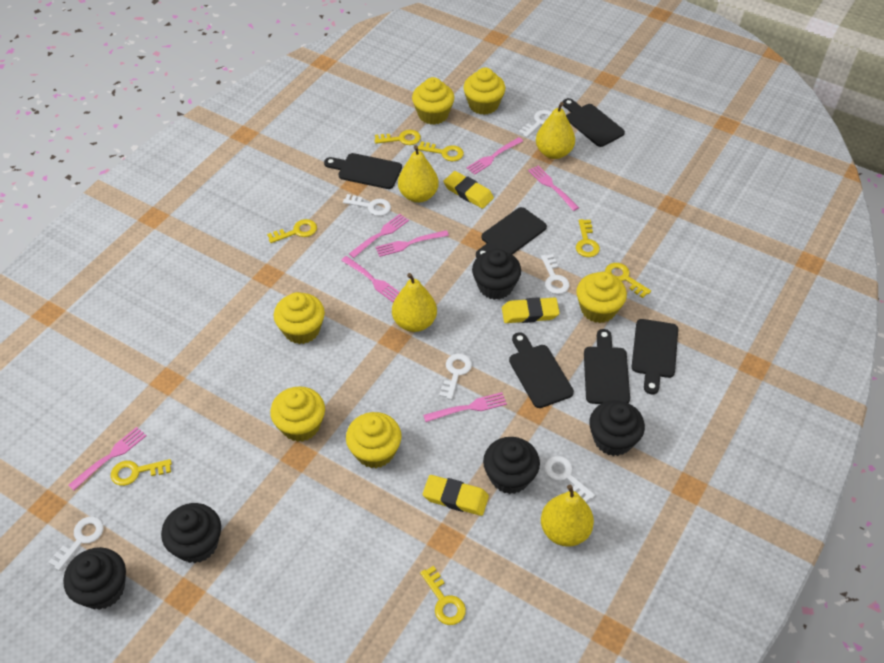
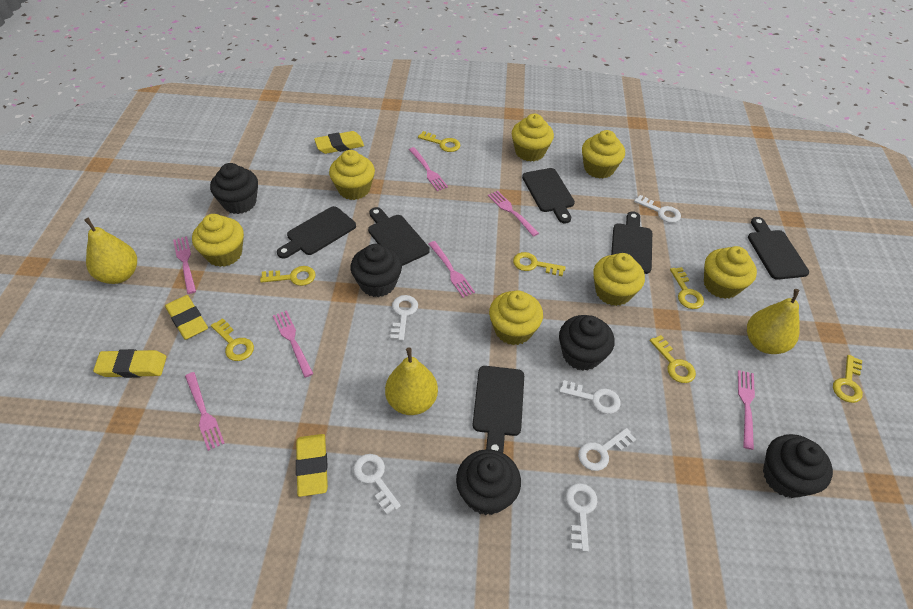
yellow cupcake: 6 -> 7
yellow eraser: 3 -> 4
yellow pear: 4 -> 3

